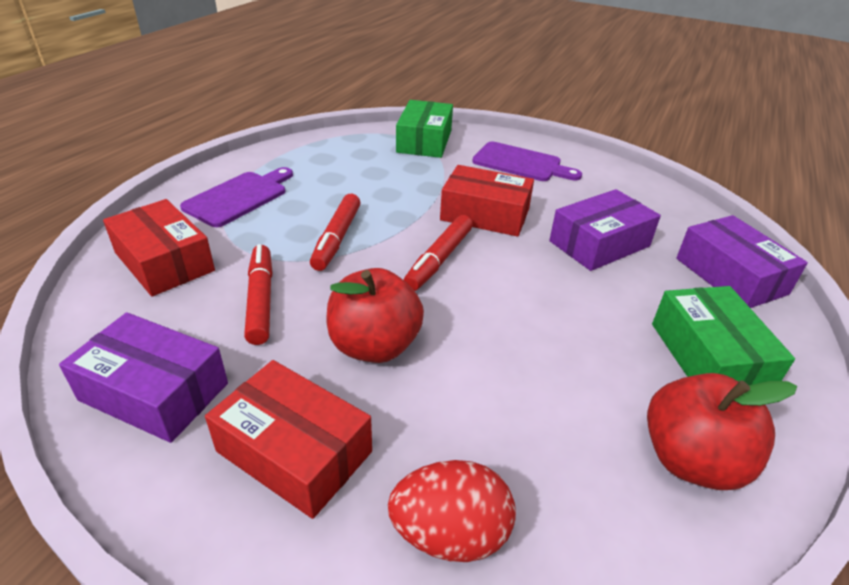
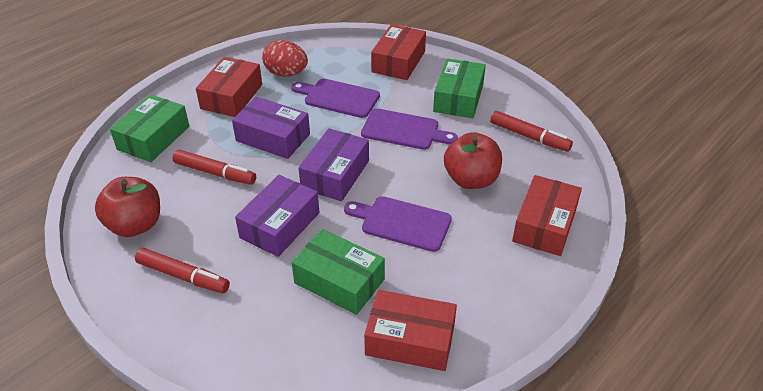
green box: 2 -> 3
purple cutting board: 2 -> 3
red box: 3 -> 4

